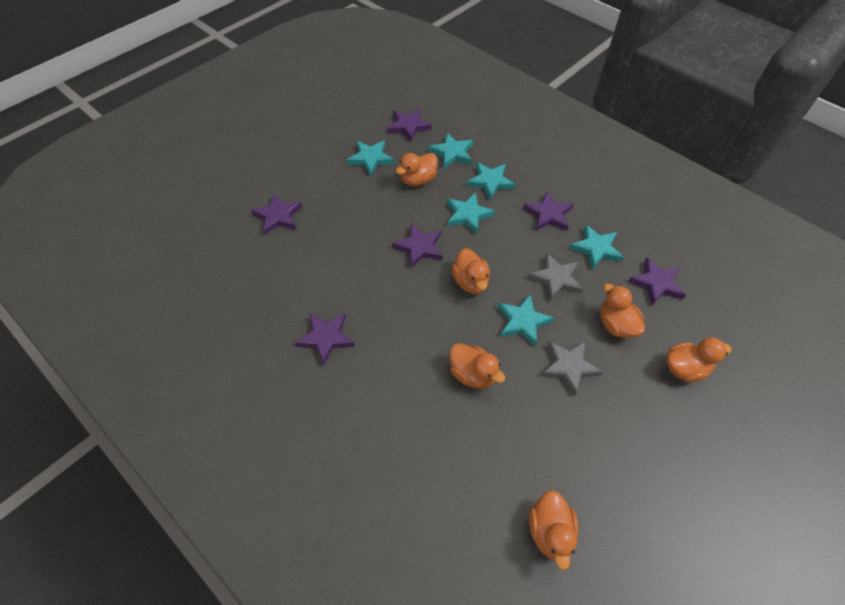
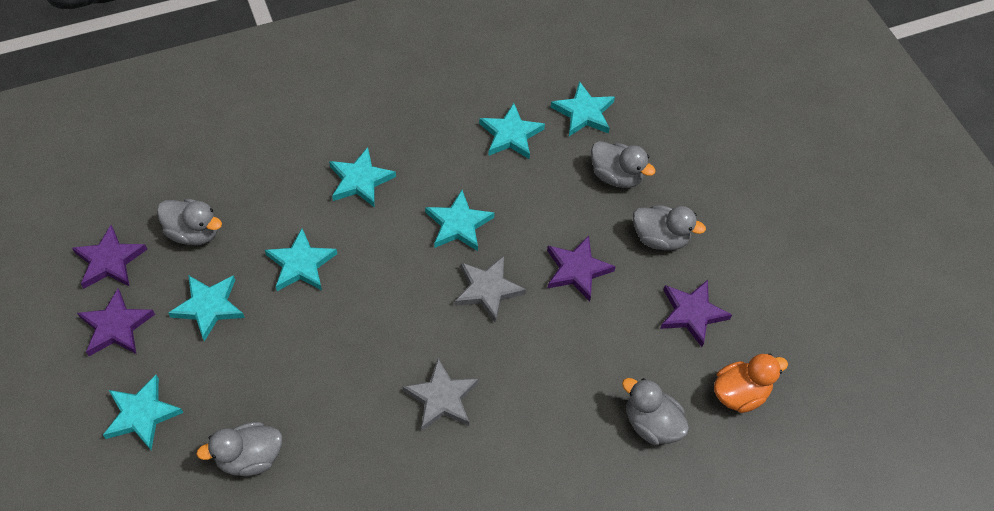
grey duck: 0 -> 5
orange duck: 6 -> 1
purple star: 6 -> 4
turquoise star: 6 -> 7

